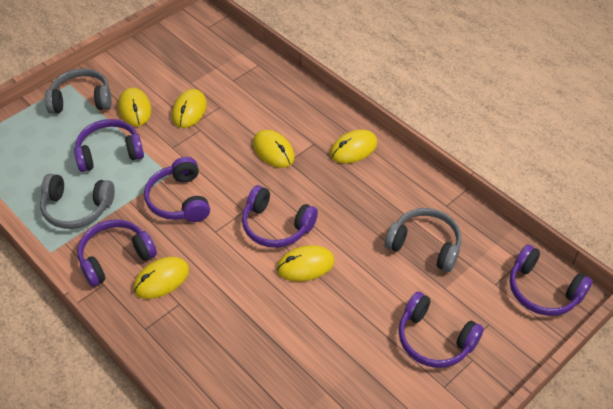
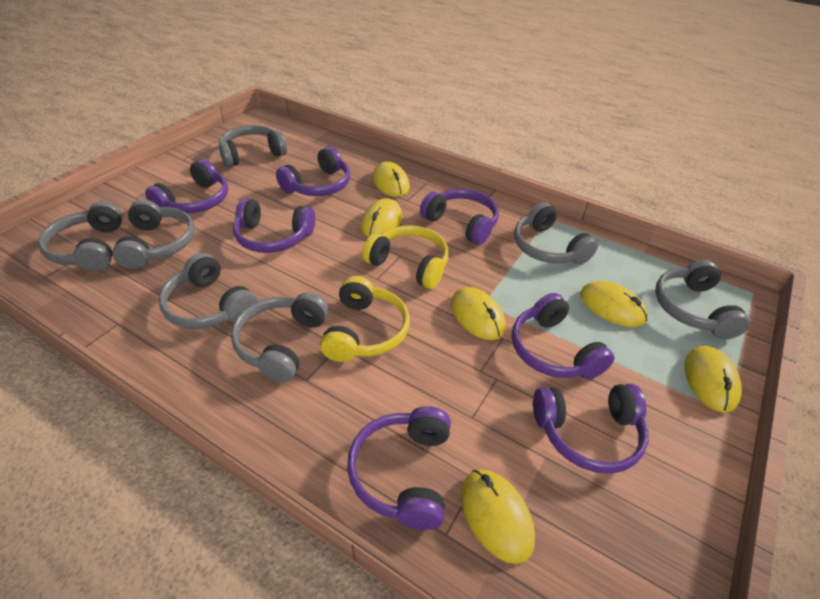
grey headphones: 3 -> 7
purple headphones: 6 -> 7
yellow headphones: 0 -> 2

